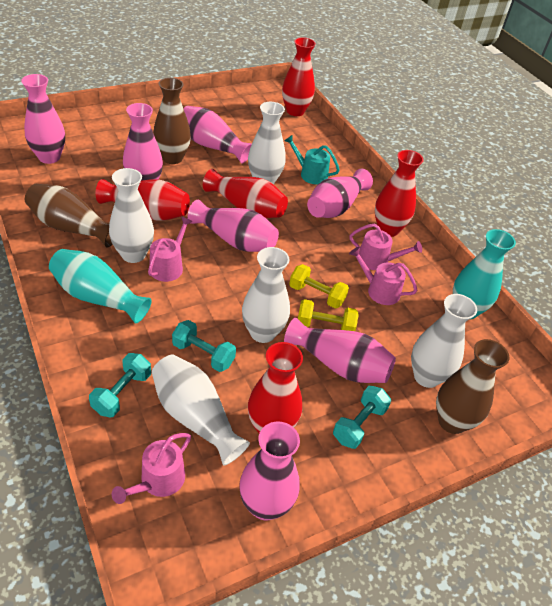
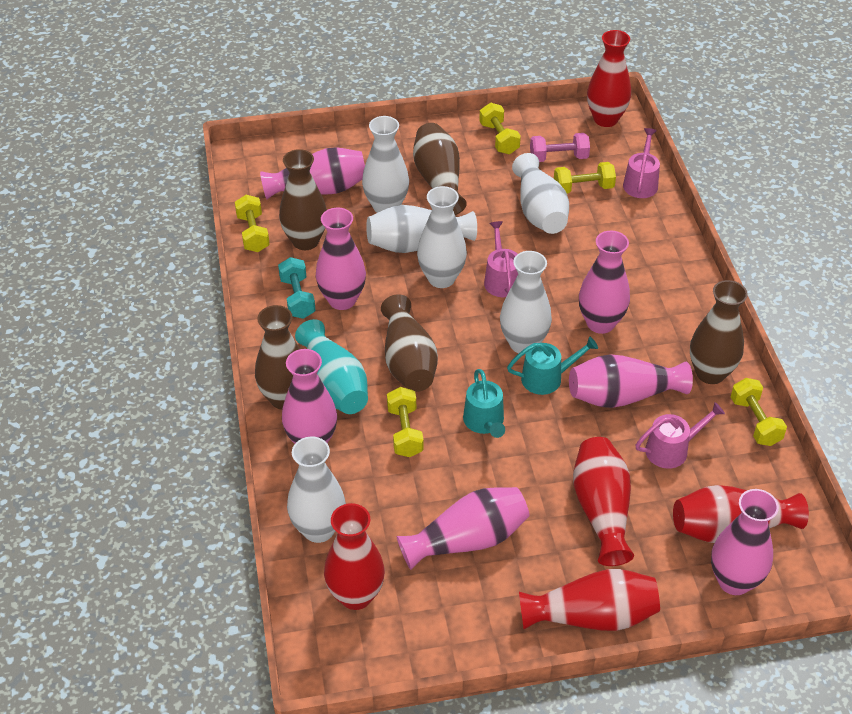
brown vase: 3 -> 5
pink dumbbell: 0 -> 1
pink watering can: 4 -> 3
turquoise dumbbell: 3 -> 1
turquoise vase: 2 -> 1
turquoise watering can: 1 -> 2
white vase: 5 -> 6
yellow dumbbell: 2 -> 5

